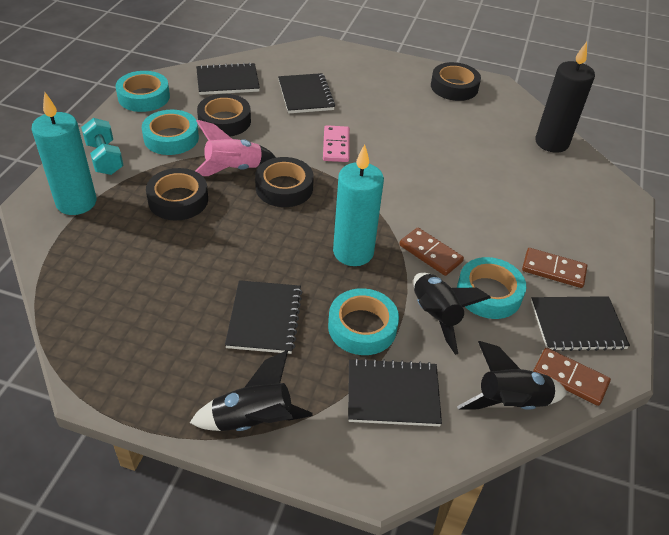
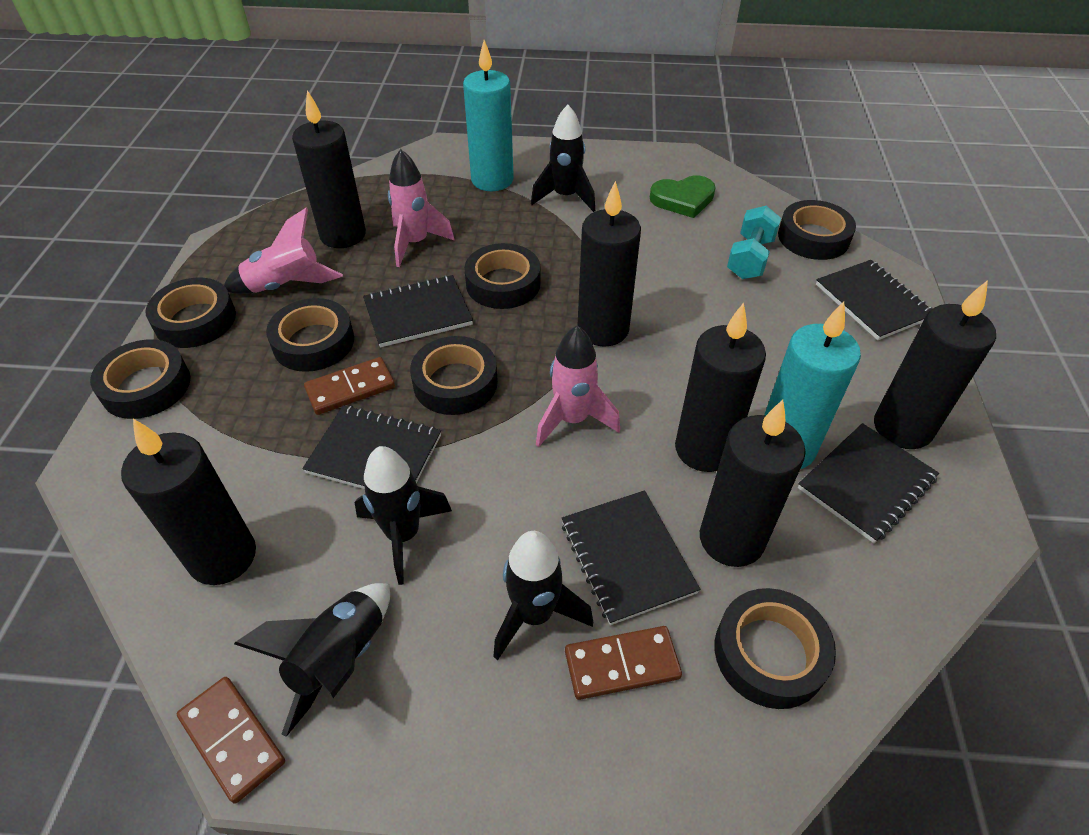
black candle: 1 -> 6
black rocket: 3 -> 4
black tape: 4 -> 7
green heart: 0 -> 1
pink domino: 1 -> 0
pink rocket: 1 -> 3
turquoise tape: 4 -> 0

